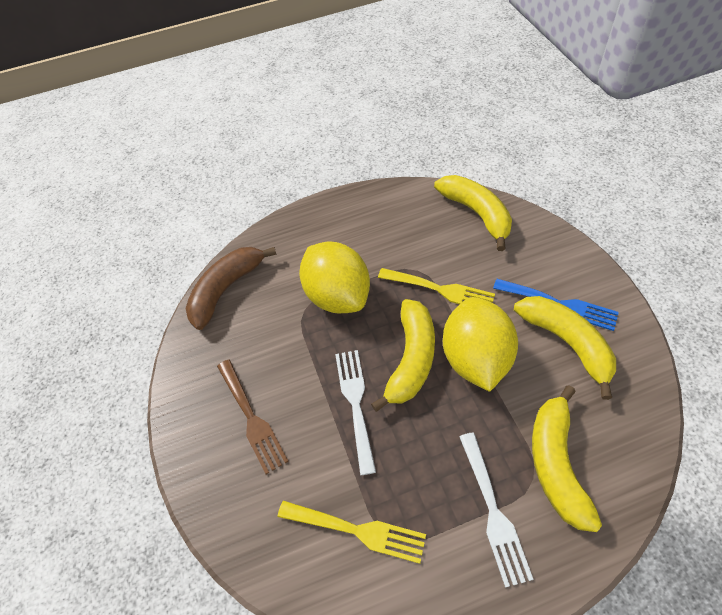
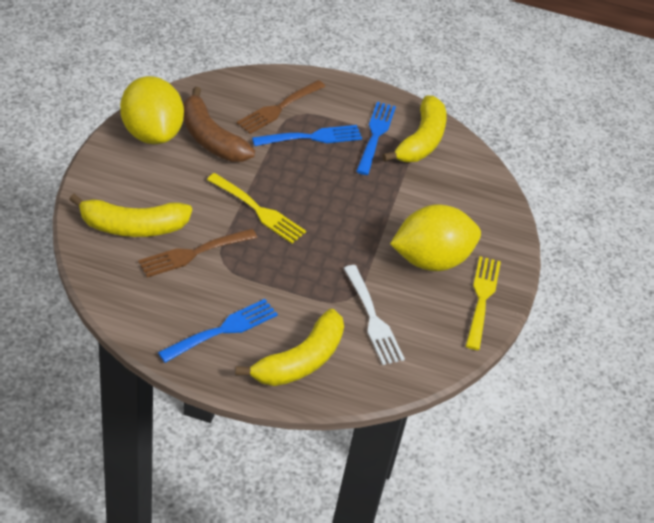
blue fork: 1 -> 3
brown fork: 1 -> 2
white fork: 2 -> 1
yellow banana: 4 -> 3

